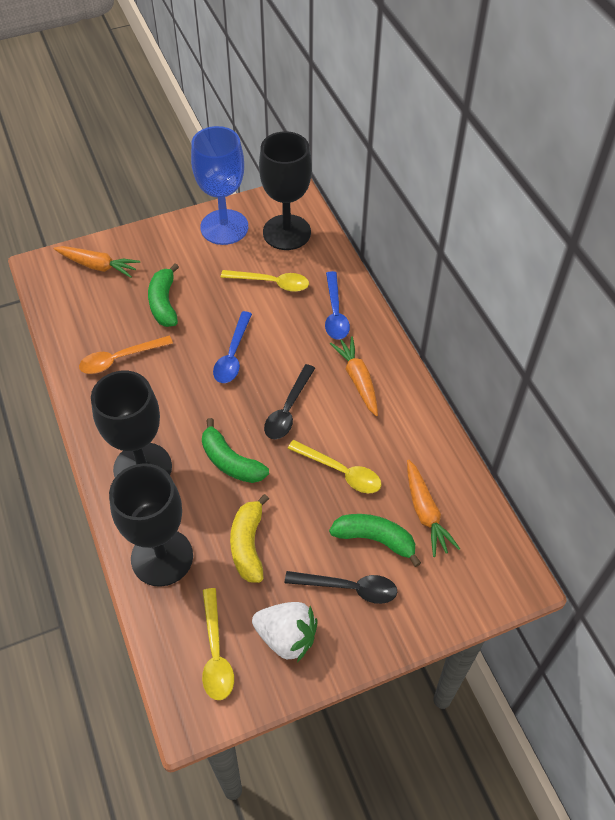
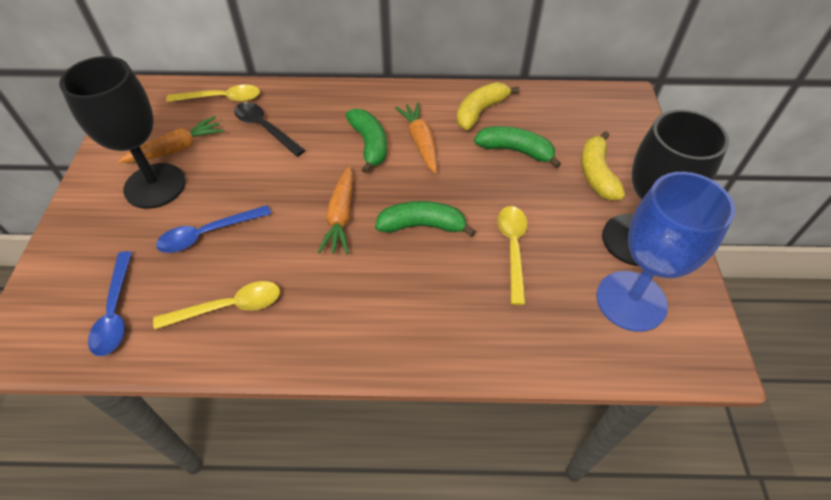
black goblet: 3 -> 2
black spoon: 2 -> 1
orange spoon: 1 -> 0
white strawberry: 1 -> 0
yellow banana: 1 -> 2

